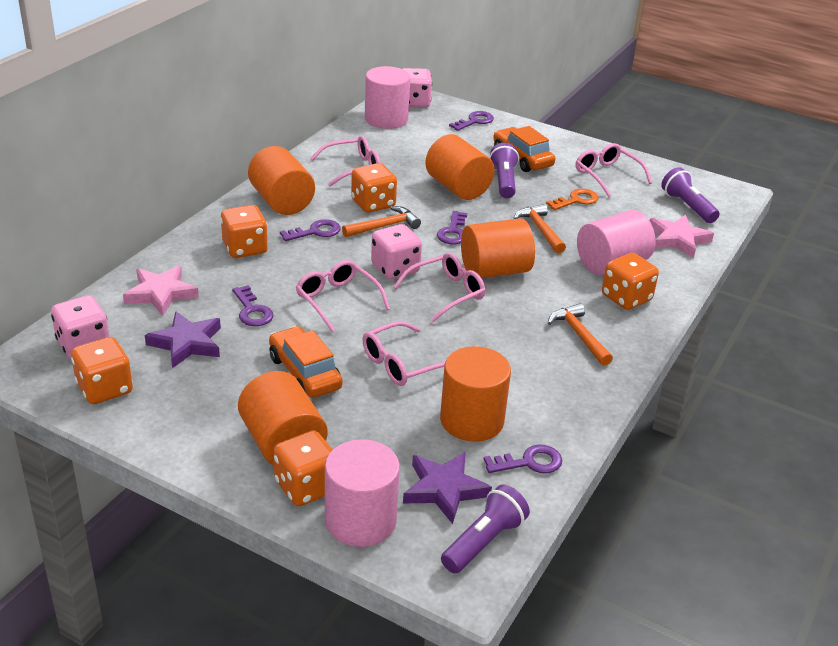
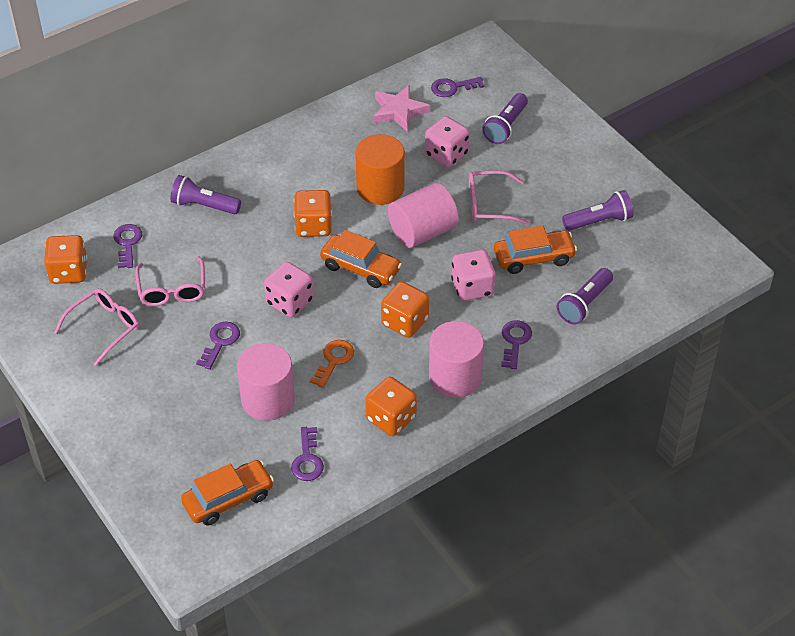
orange car: 2 -> 3
orange cylinder: 5 -> 1
orange dice: 5 -> 4
orange hammer: 3 -> 0
pink glasses: 5 -> 3
pink star: 2 -> 1
purple flashlight: 3 -> 4
purple star: 2 -> 0

